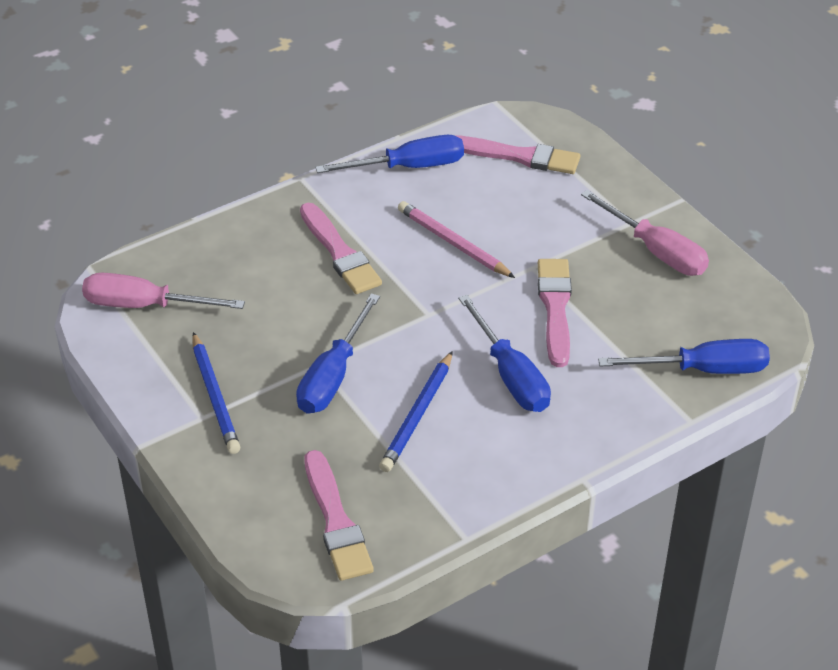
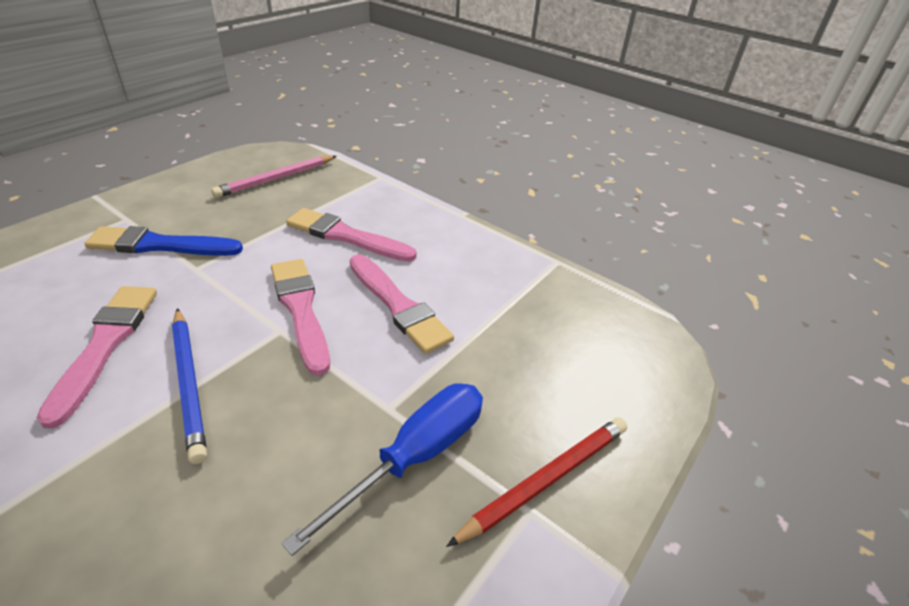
blue brush: 0 -> 1
blue pencil: 2 -> 1
blue screwdriver: 4 -> 1
pink screwdriver: 2 -> 0
red pencil: 0 -> 1

